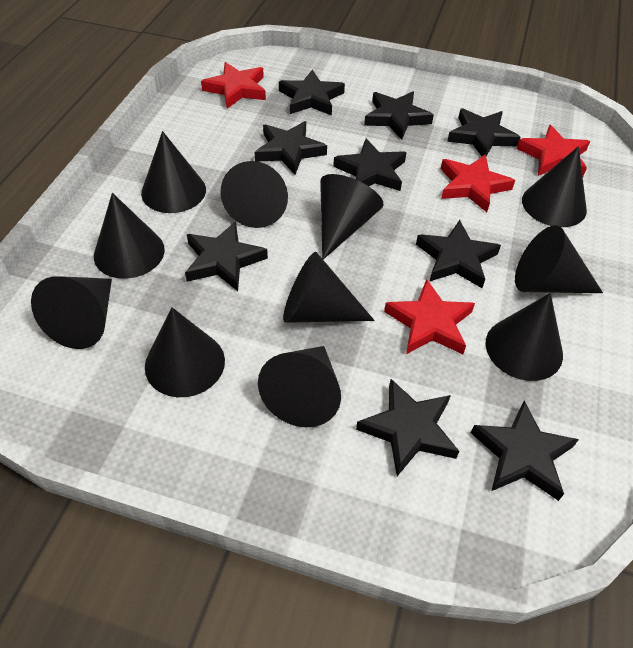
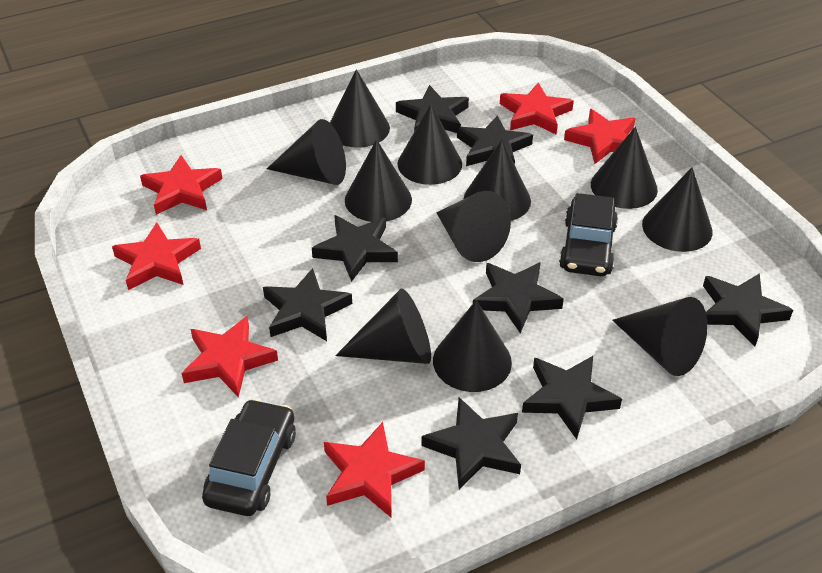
black car: 0 -> 2
black star: 9 -> 8
red star: 4 -> 6

